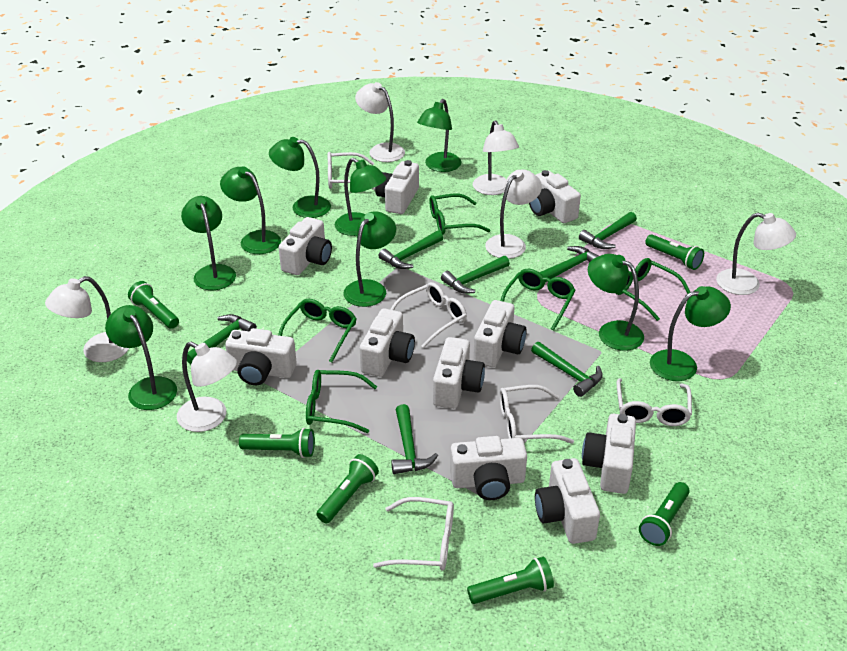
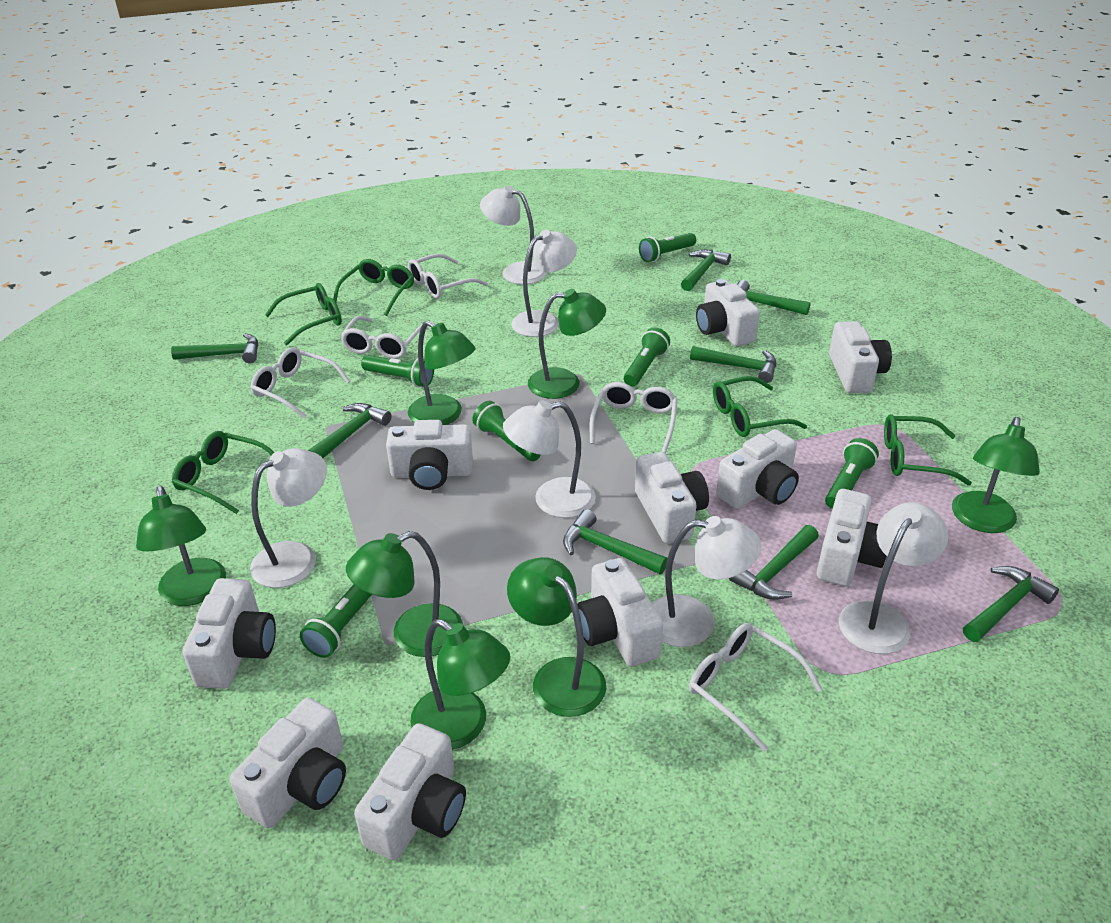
green hammer: 7 -> 8
green lamp: 9 -> 7

